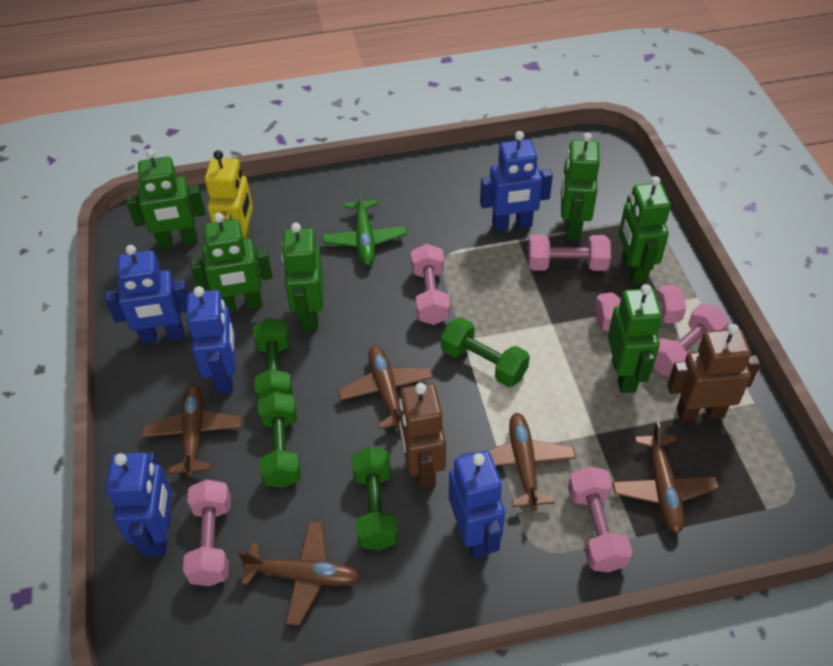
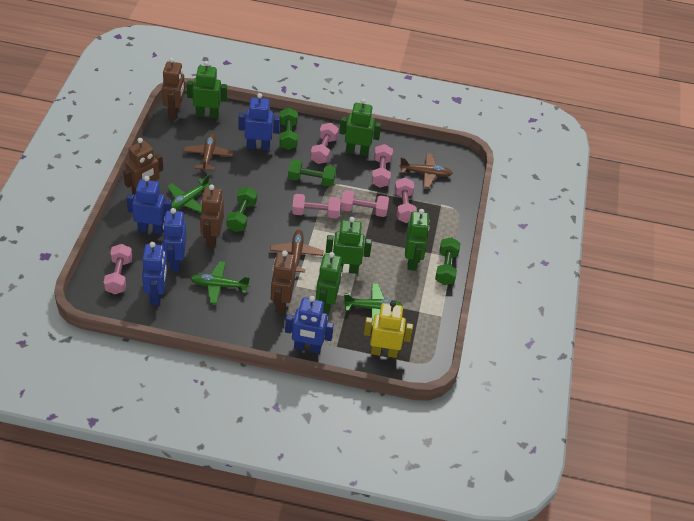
brown plane: 5 -> 3
brown robot: 2 -> 4
green plane: 1 -> 3
green robot: 6 -> 5

